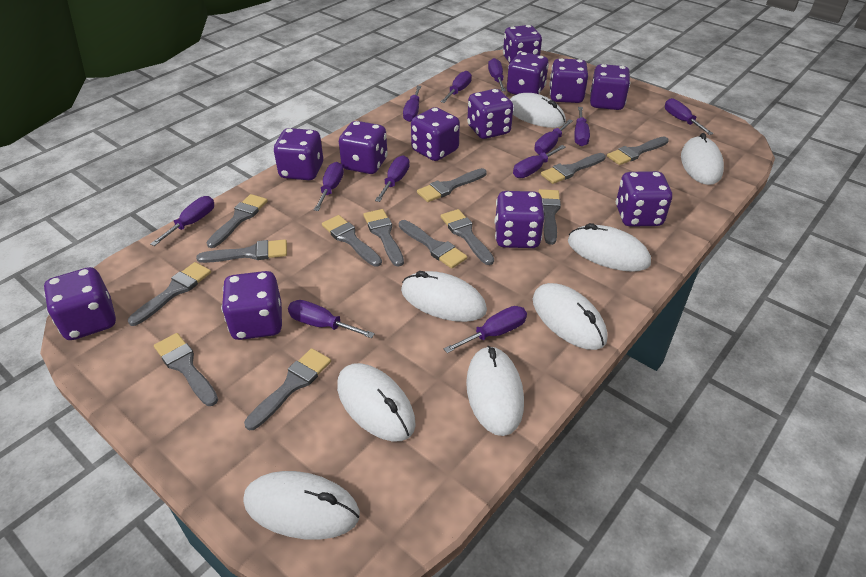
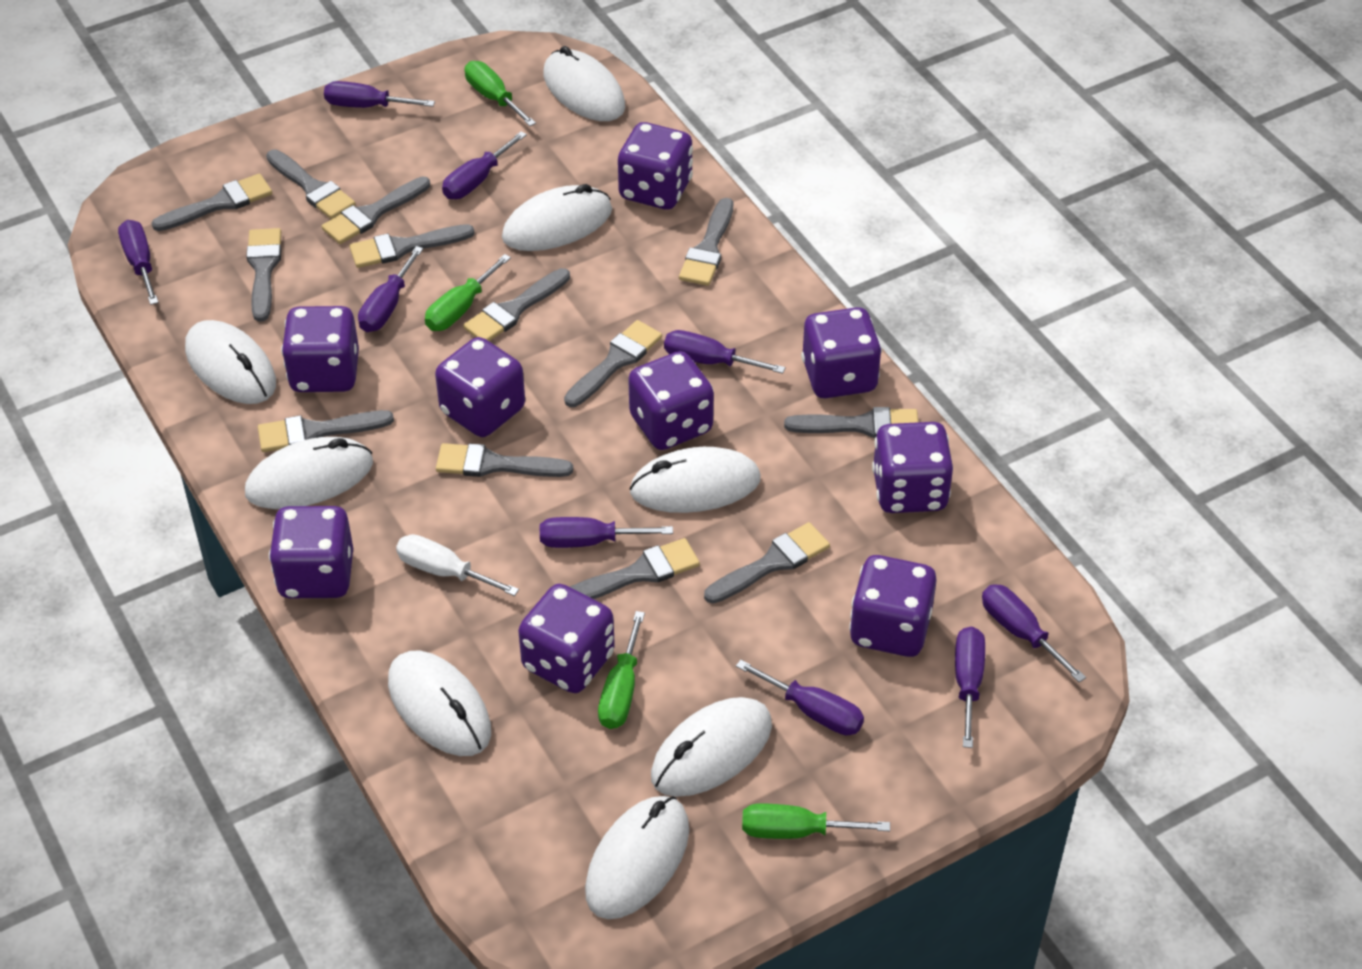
green screwdriver: 0 -> 4
purple dice: 12 -> 9
purple screwdriver: 12 -> 9
white screwdriver: 0 -> 1

